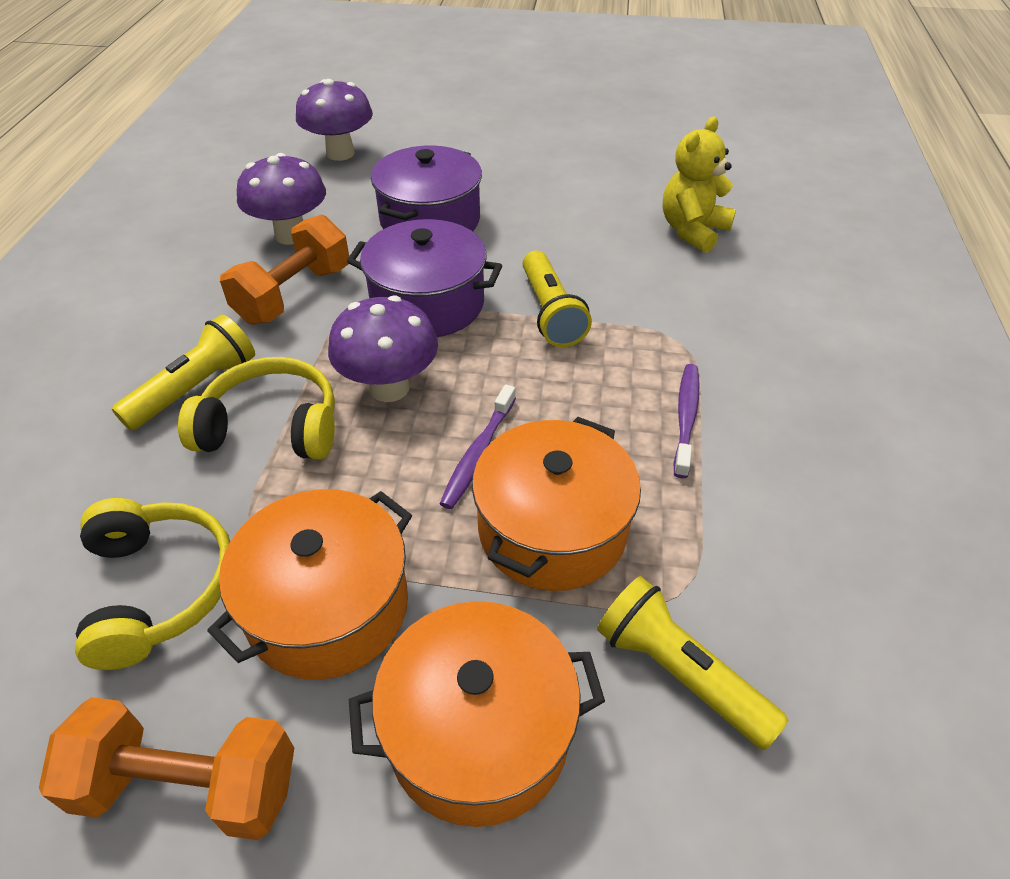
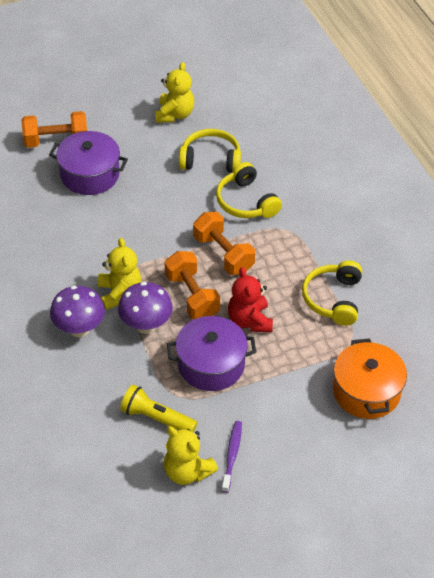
orange dumbbell: 2 -> 3
orange pot: 3 -> 1
purple mushroom: 3 -> 2
purple toothbrush: 2 -> 1
red teddy bear: 0 -> 1
yellow flashlight: 3 -> 1
yellow headphones: 2 -> 3
yellow teddy bear: 1 -> 3

